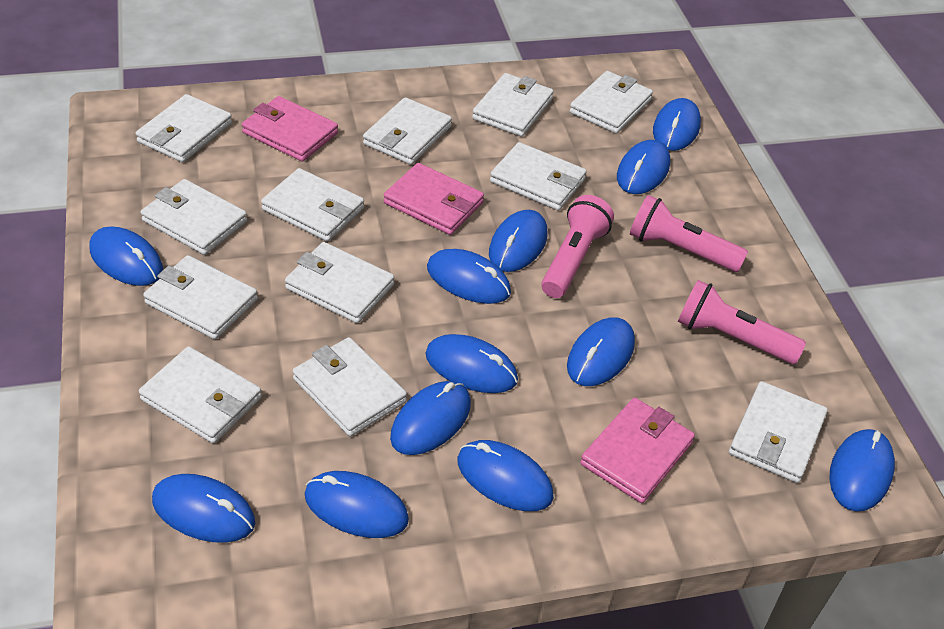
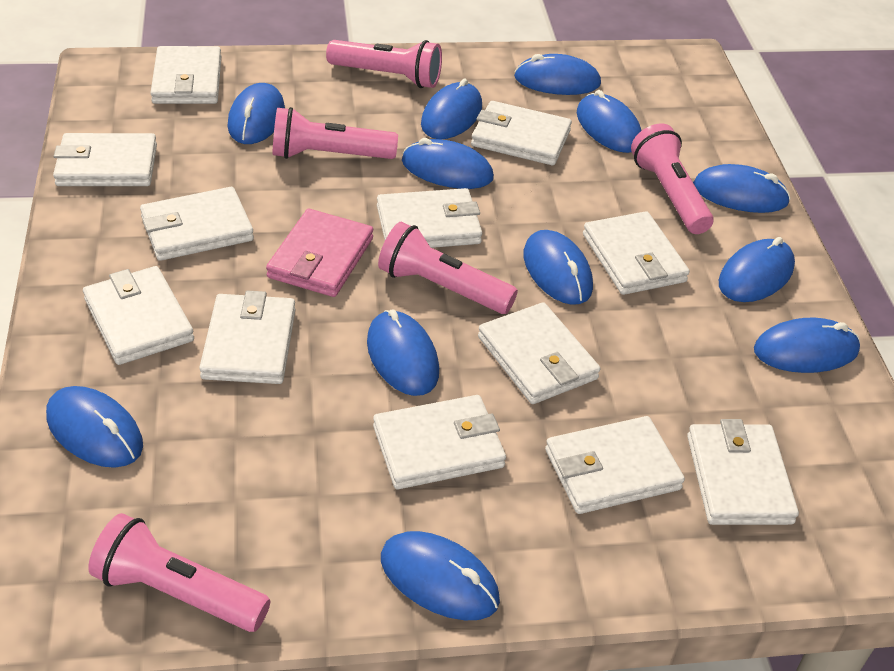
pink flashlight: 3 -> 5
pink wallet: 3 -> 1

